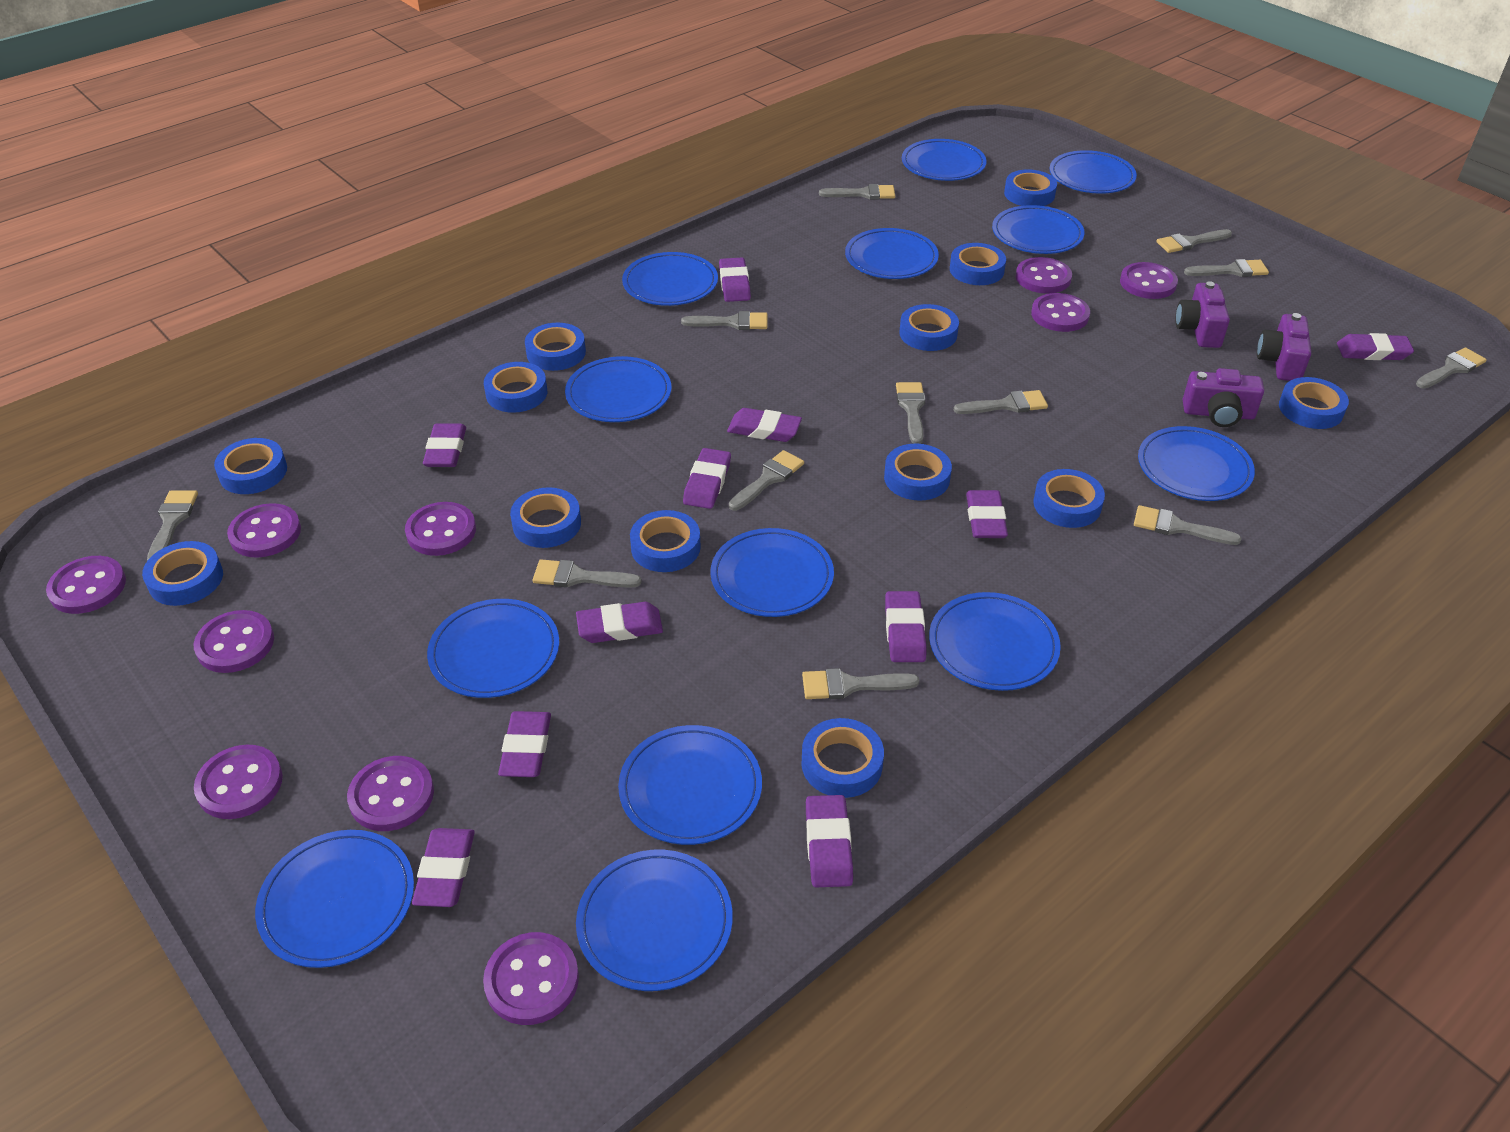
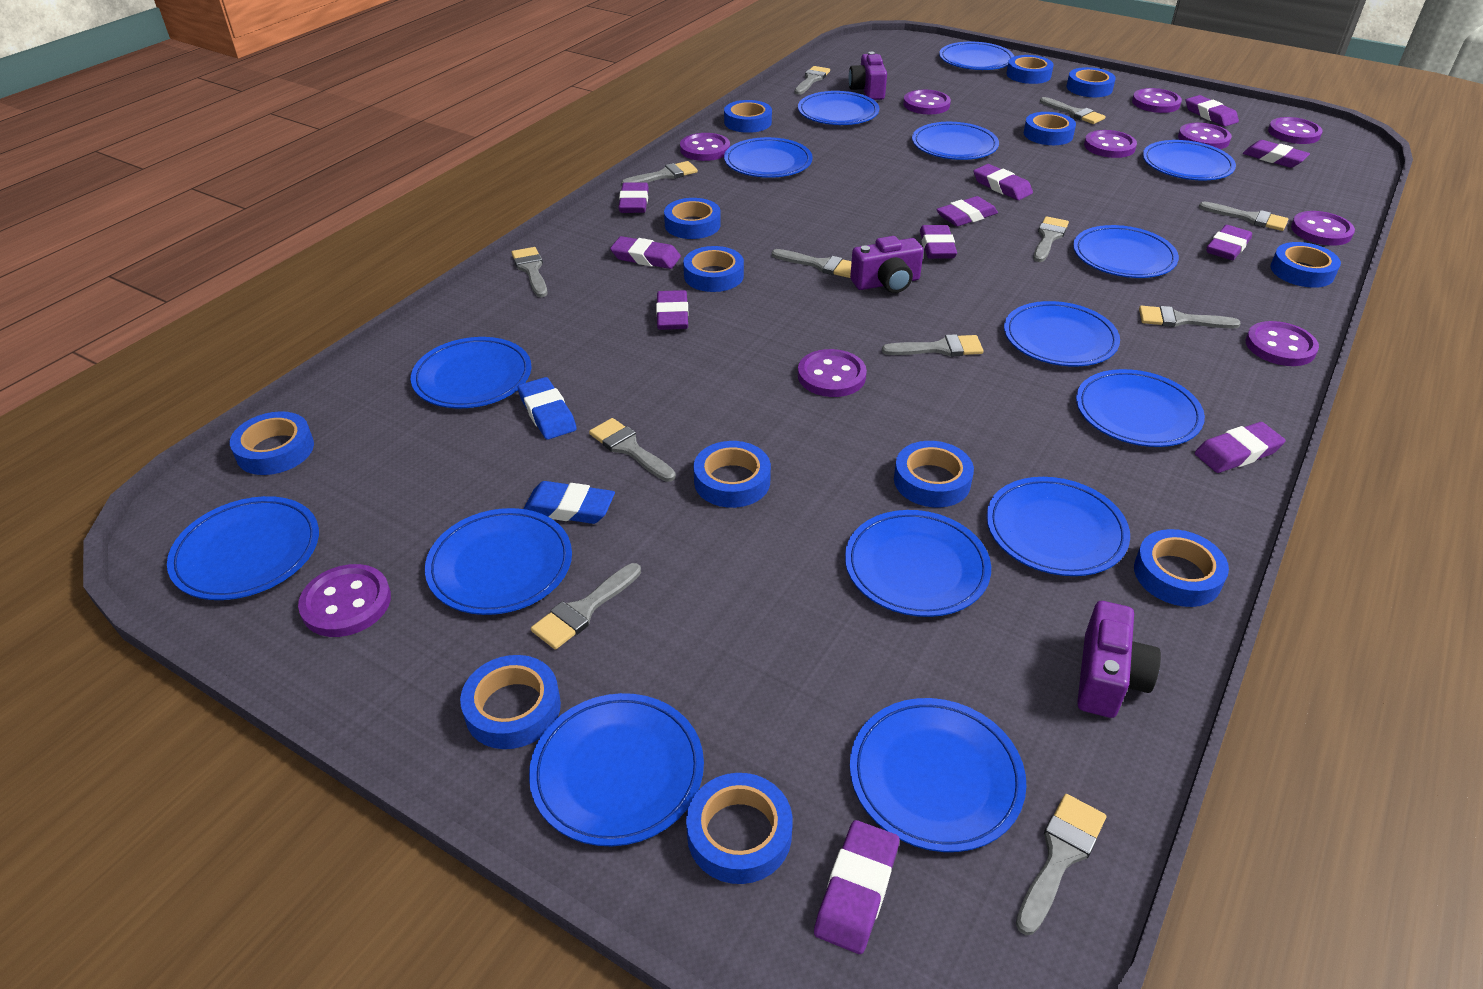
blue eraser: 0 -> 2
blue plate: 13 -> 15

